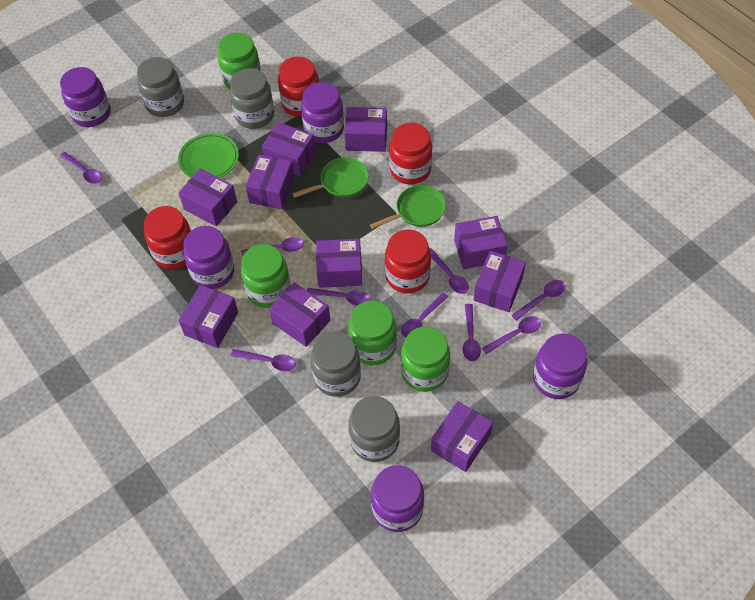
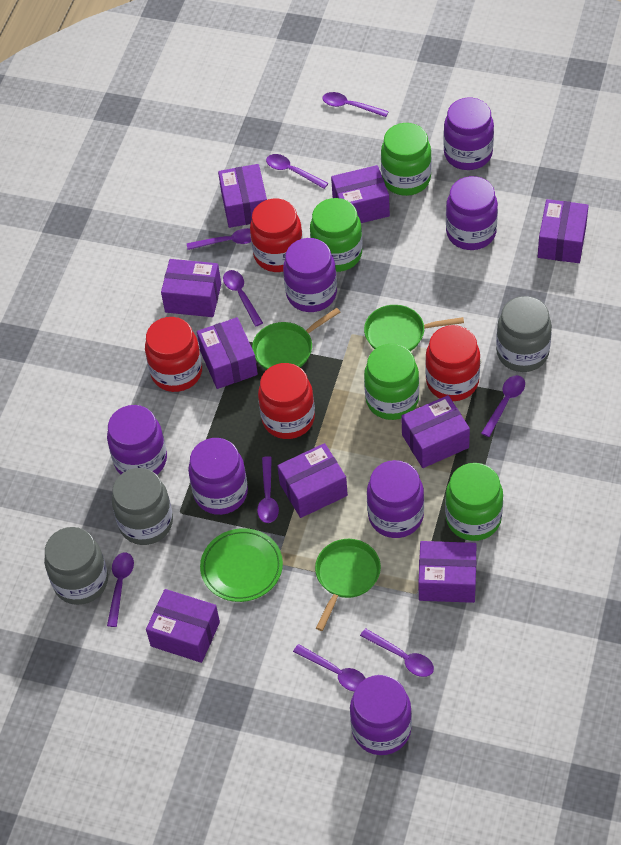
green pan: 2 -> 3
grey jar: 4 -> 3
purple box: 10 -> 9
purple jar: 5 -> 7

